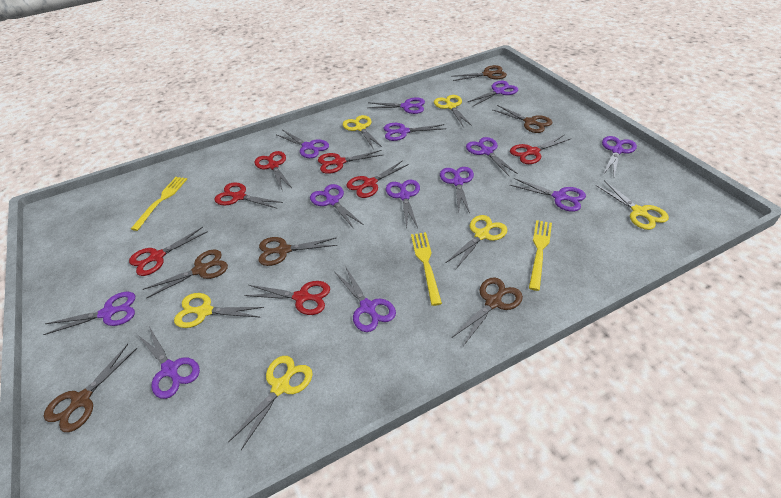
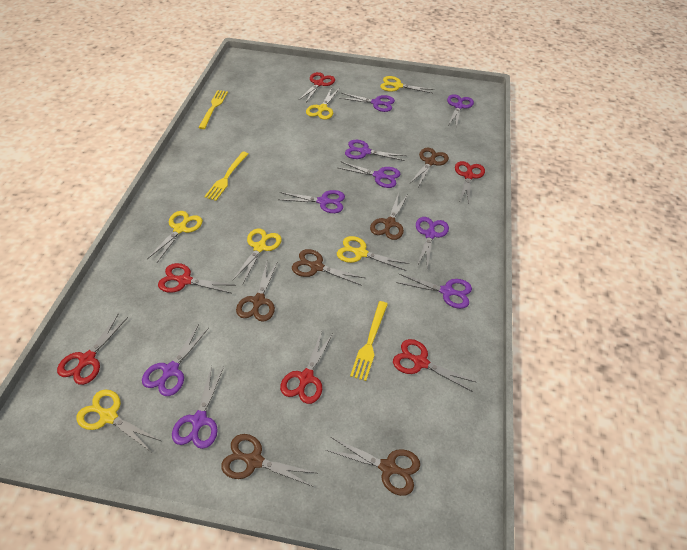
purple scissors: 13 -> 9
red scissors: 7 -> 6

